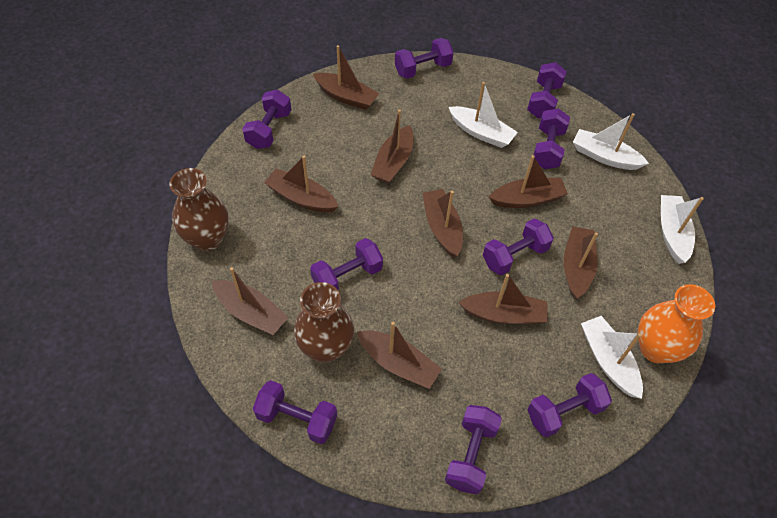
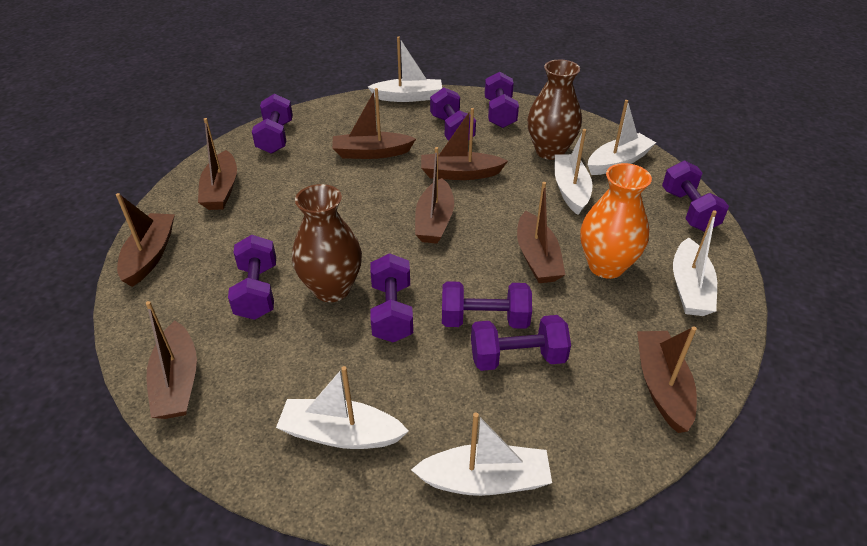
brown boat: 9 -> 8
purple dumbbell: 9 -> 8
white boat: 4 -> 6

